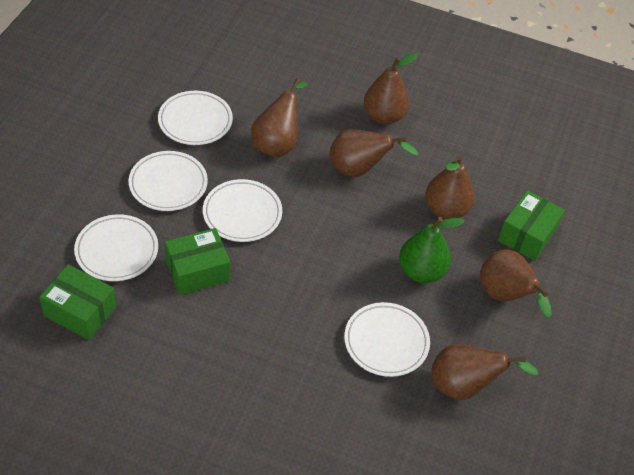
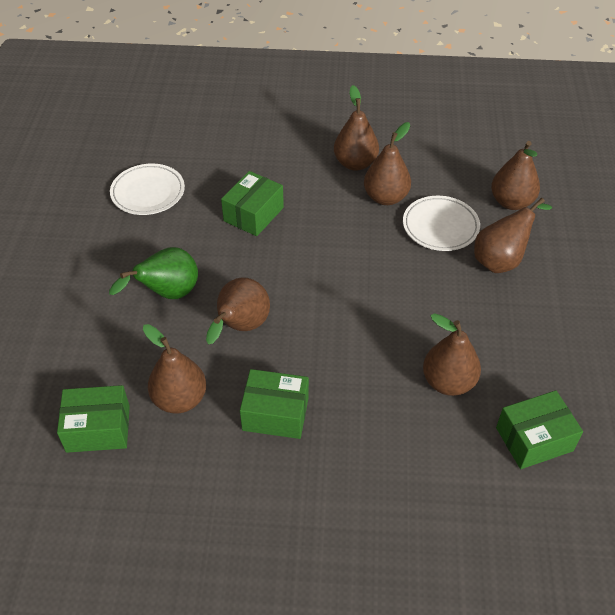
brown pear: 6 -> 7
green box: 3 -> 4
white plate: 5 -> 2

